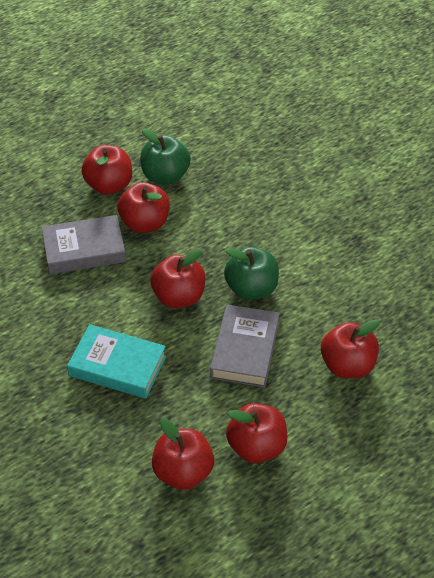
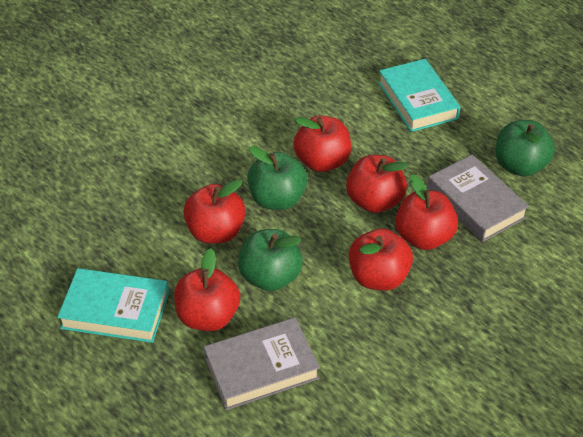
green apple: 2 -> 3
turquoise book: 1 -> 2

